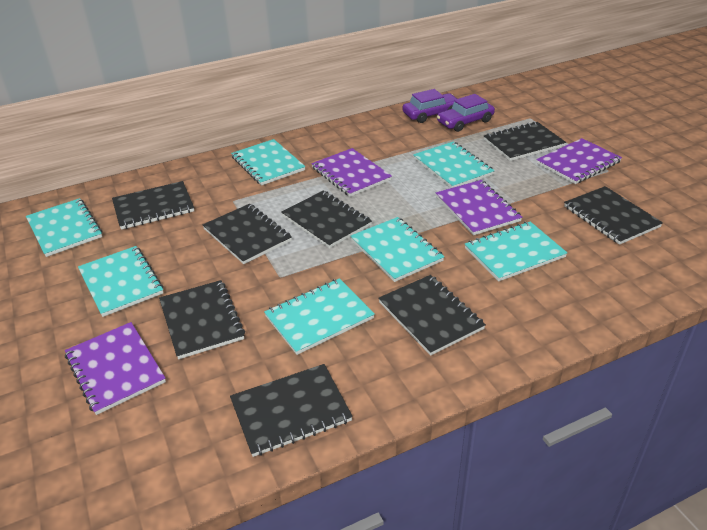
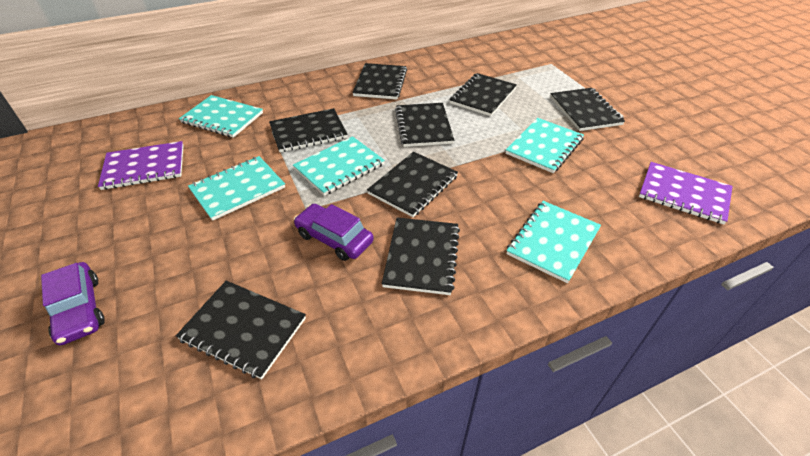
purple notebook: 4 -> 2
turquoise notebook: 7 -> 5

